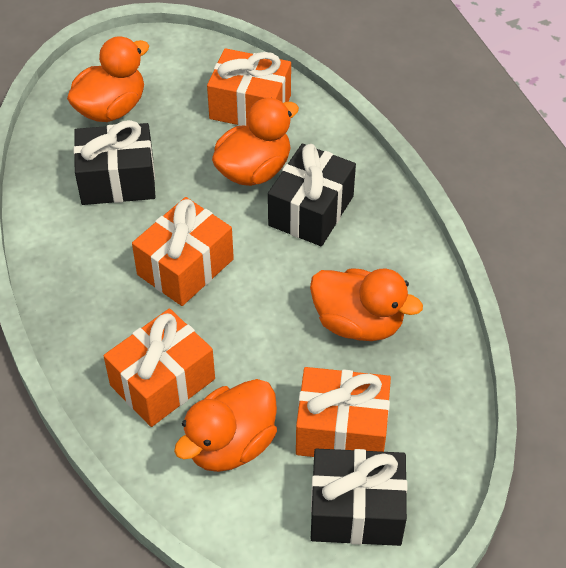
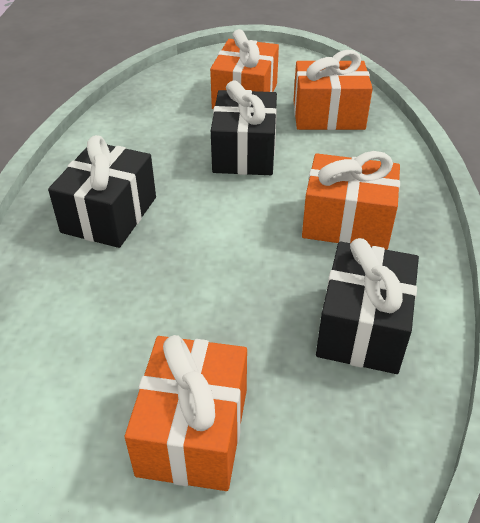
orange duck: 4 -> 0

